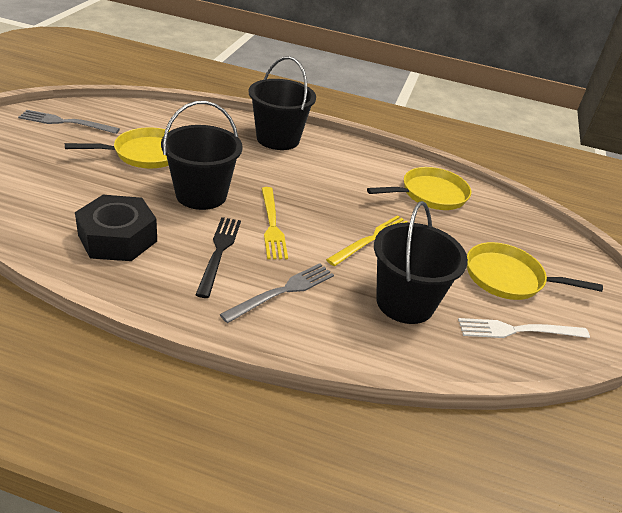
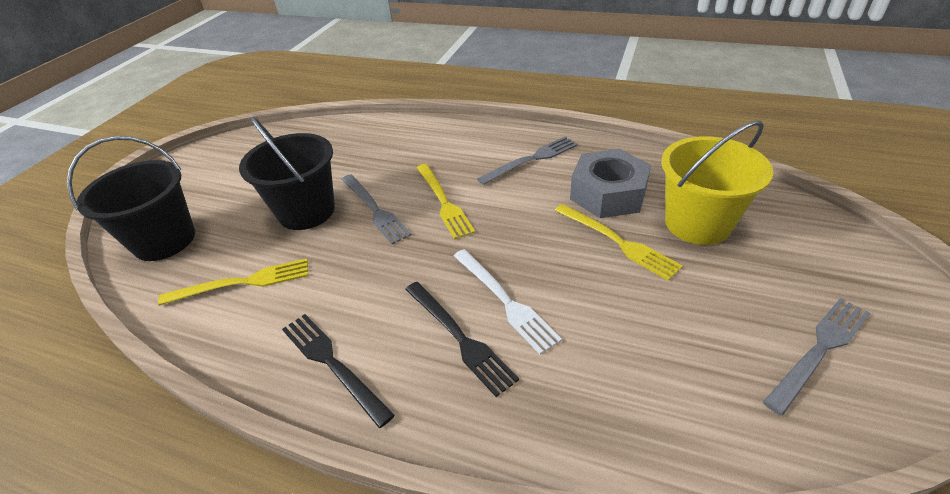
black bucket: 3 -> 2
black fork: 1 -> 2
black nut: 1 -> 0
grey fork: 2 -> 3
grey nut: 0 -> 1
yellow bucket: 0 -> 1
yellow fork: 2 -> 3
yellow pan: 3 -> 0

